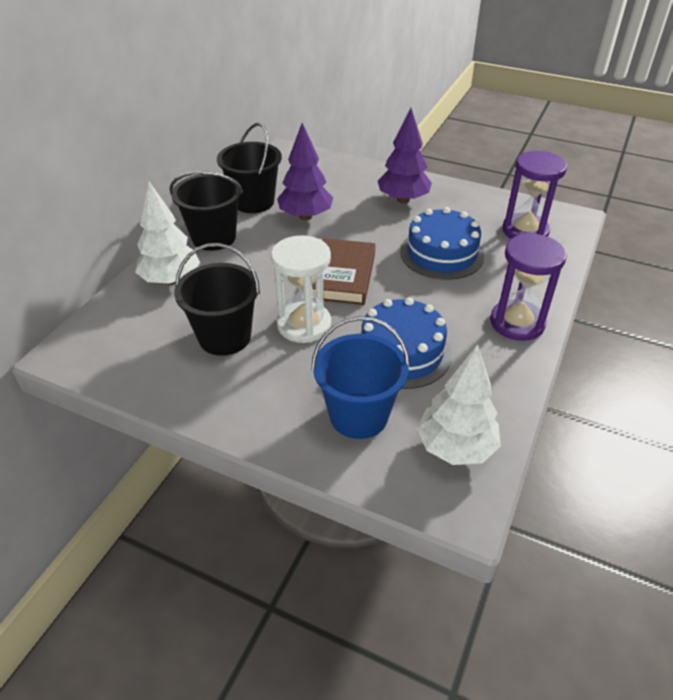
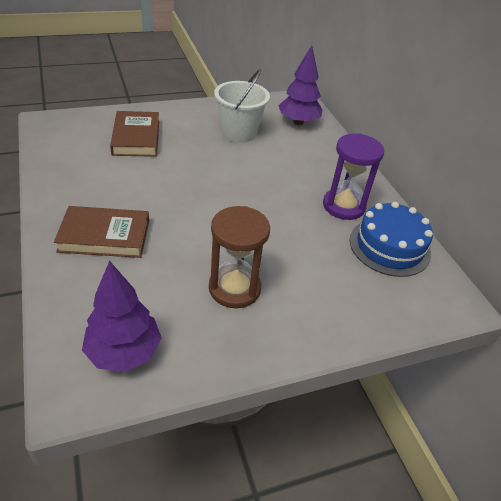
black bucket: 3 -> 0
blue bucket: 1 -> 0
blue cake: 2 -> 1
brown book: 1 -> 2
brown hourglass: 0 -> 1
purple hourglass: 2 -> 1
white bucket: 0 -> 1
white hourglass: 1 -> 0
white tree: 2 -> 0

